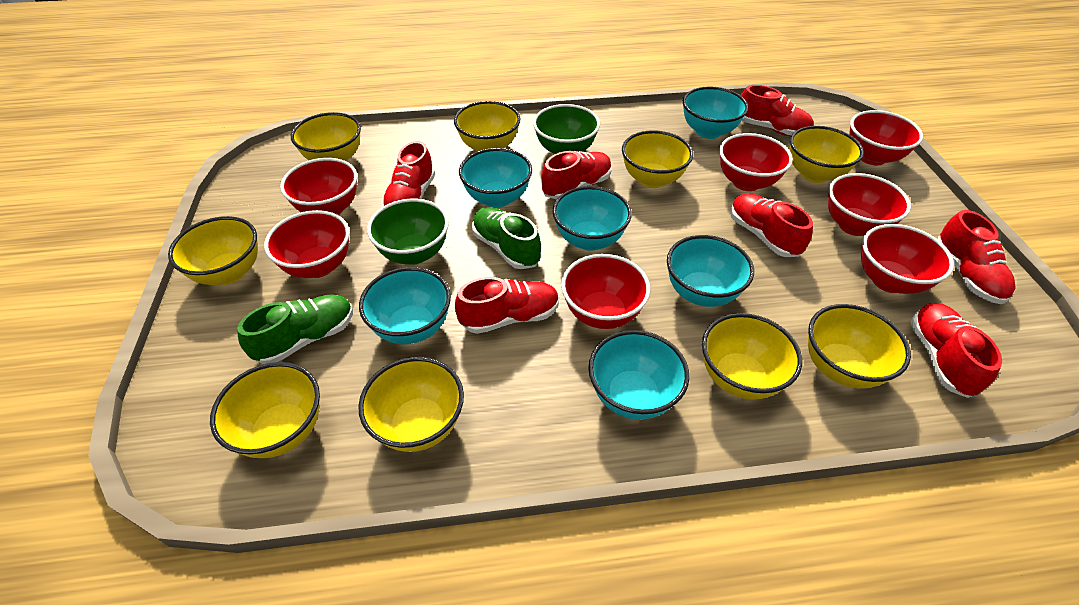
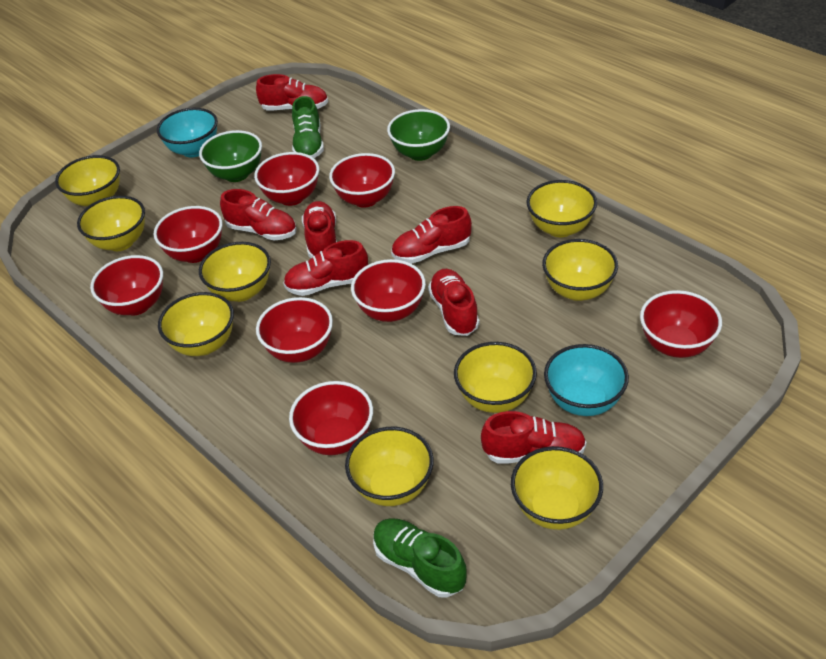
red bowl: 7 -> 8
turquoise bowl: 6 -> 2

